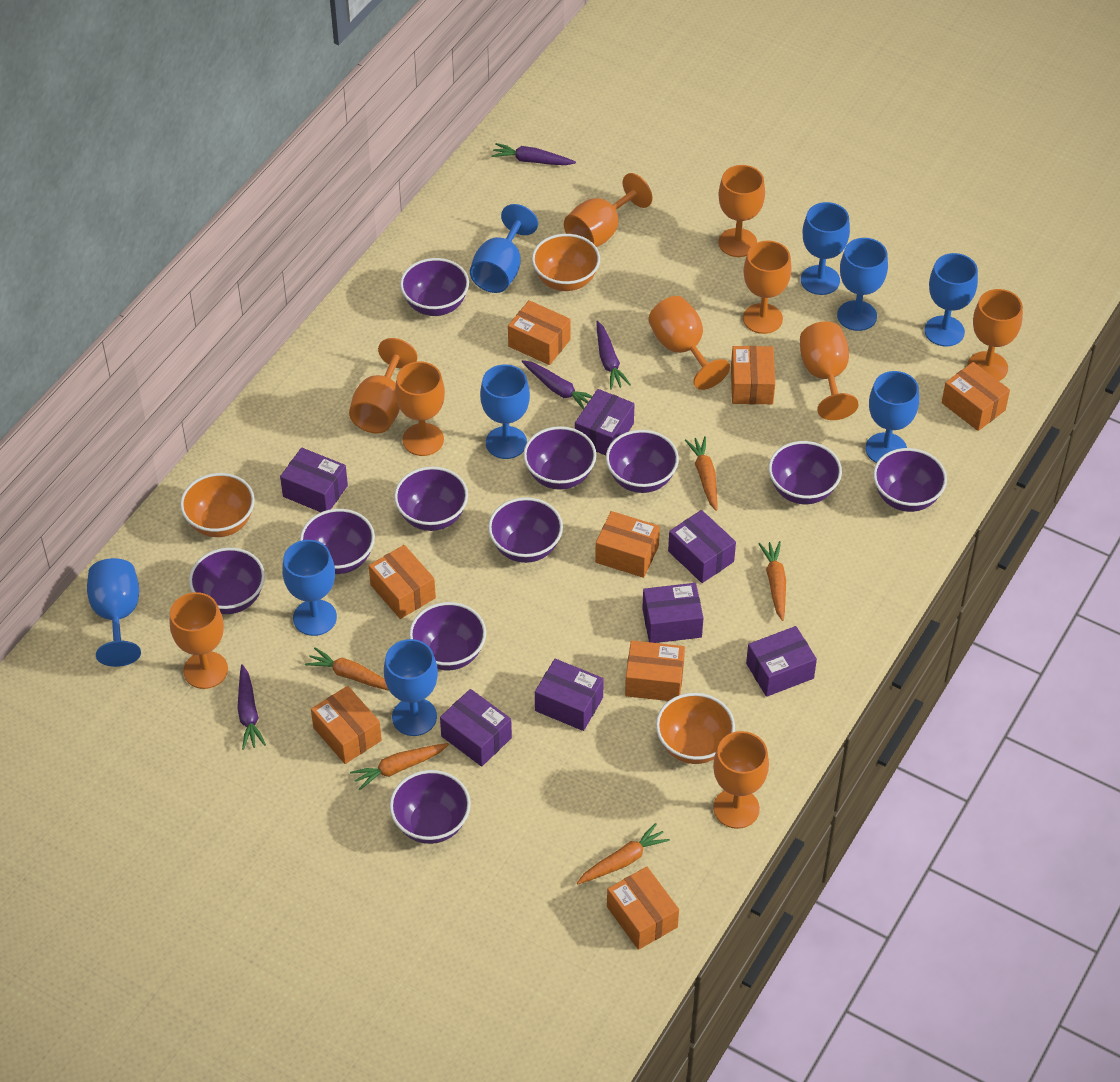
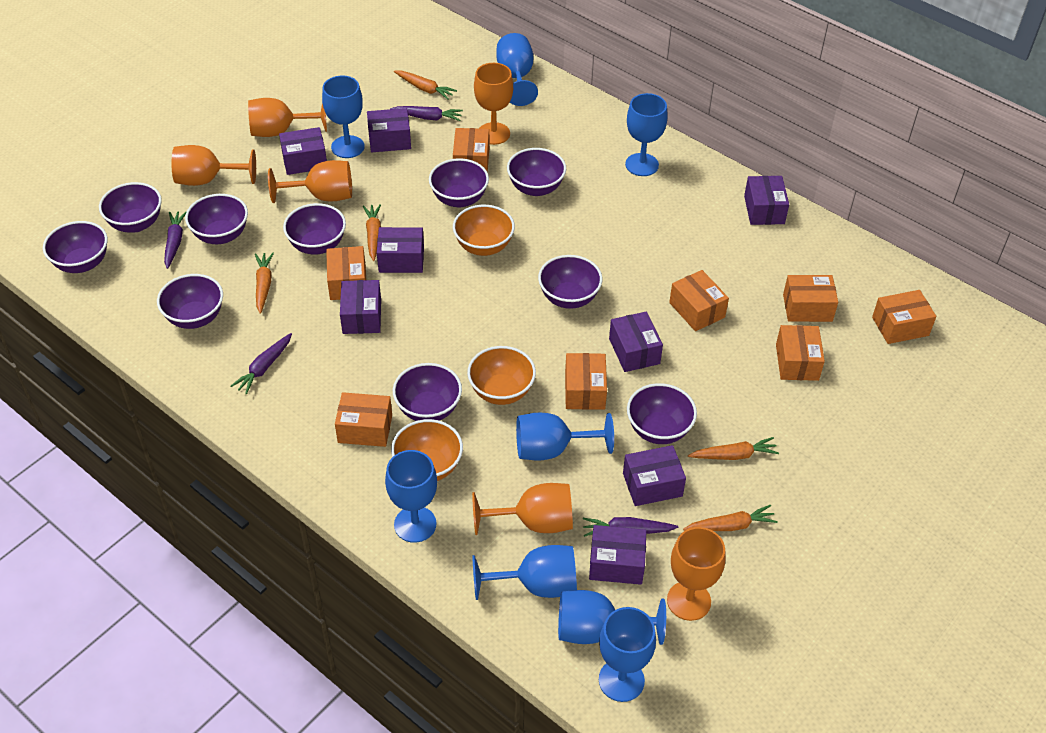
blue goblet: 9 -> 8
orange goblet: 10 -> 6
purple bowl: 11 -> 10
purple box: 7 -> 8

